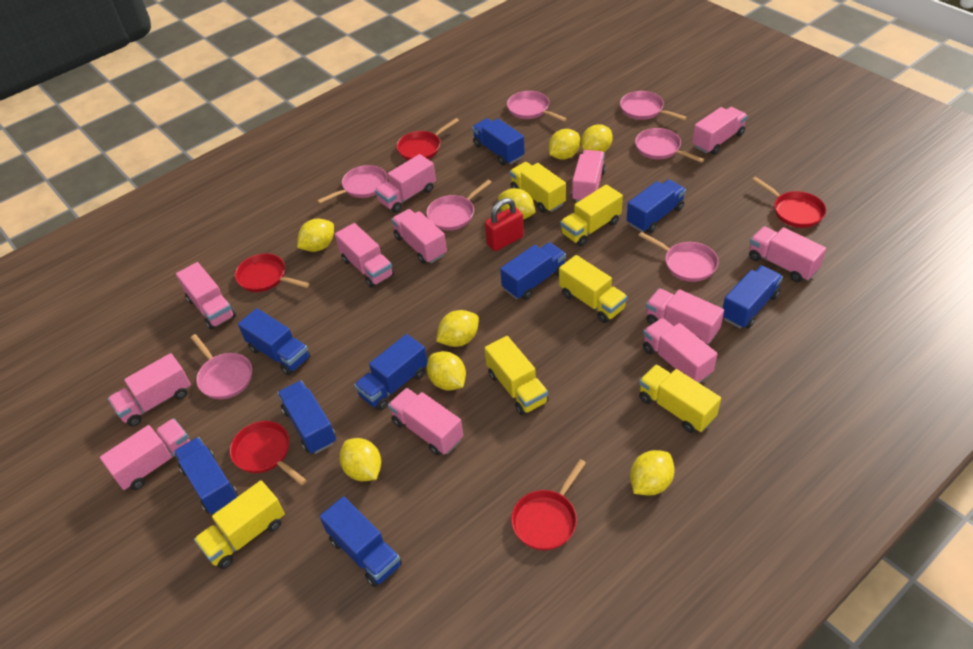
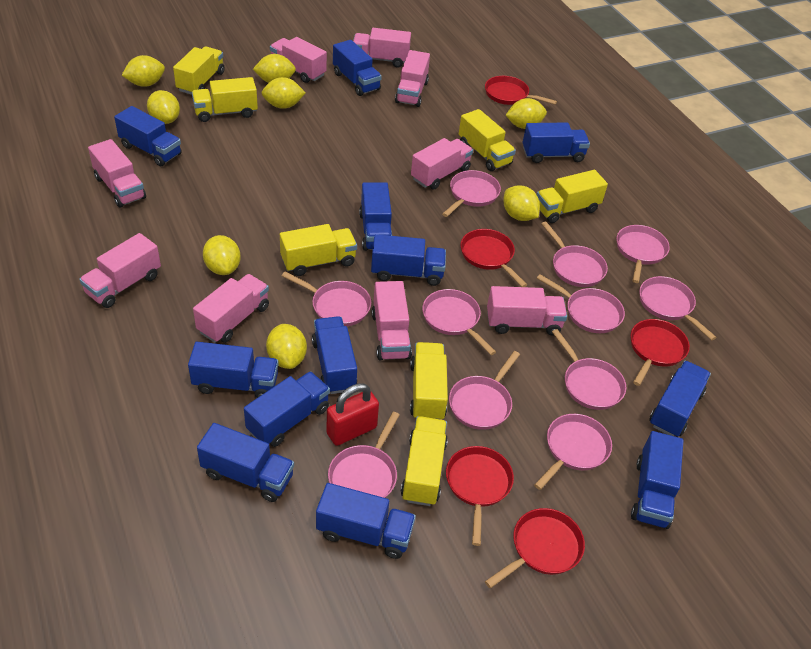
blue truck: 9 -> 12
pink pan: 7 -> 11
pink truck: 12 -> 9
yellow truck: 6 -> 7

